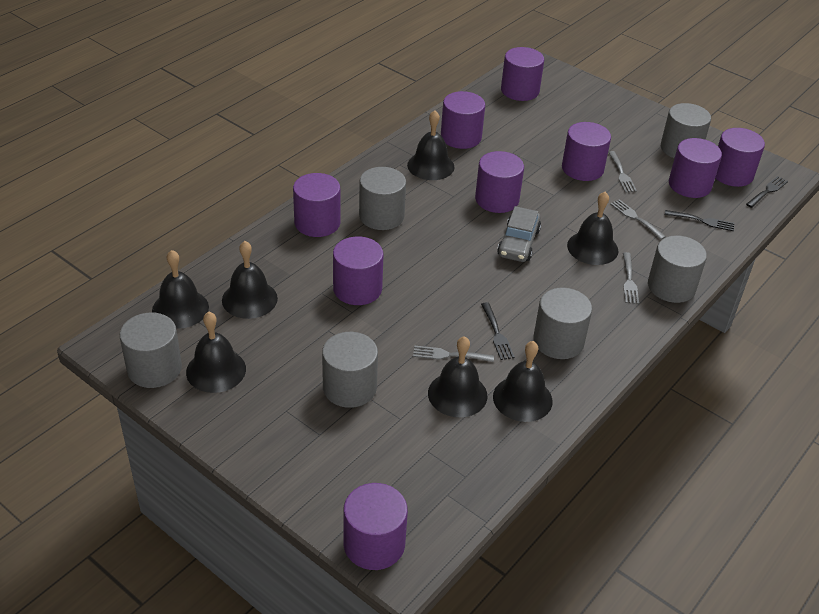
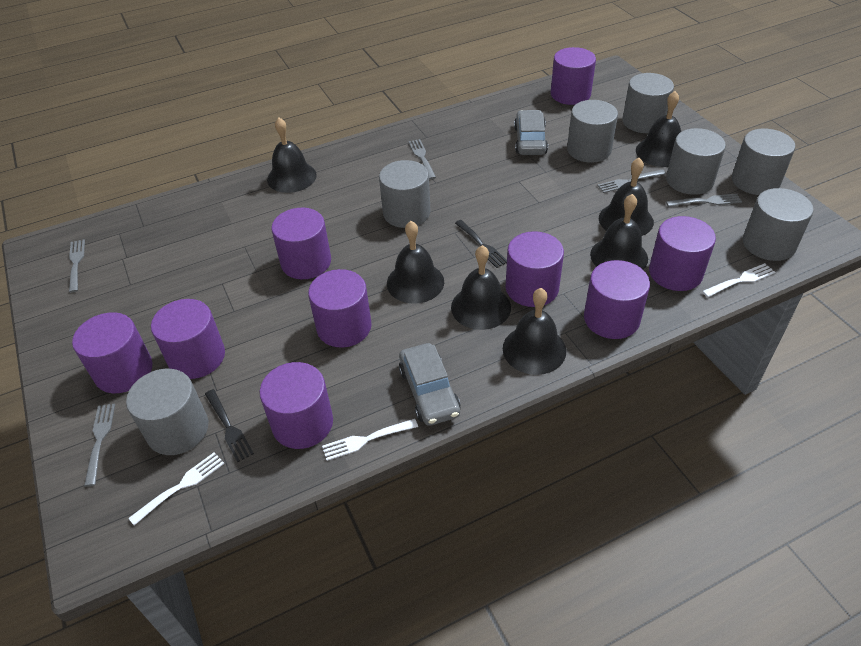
black fork: 3 -> 2
grey car: 1 -> 2
grey cylinder: 6 -> 7
grey fork: 4 -> 5
white fork: 0 -> 3

